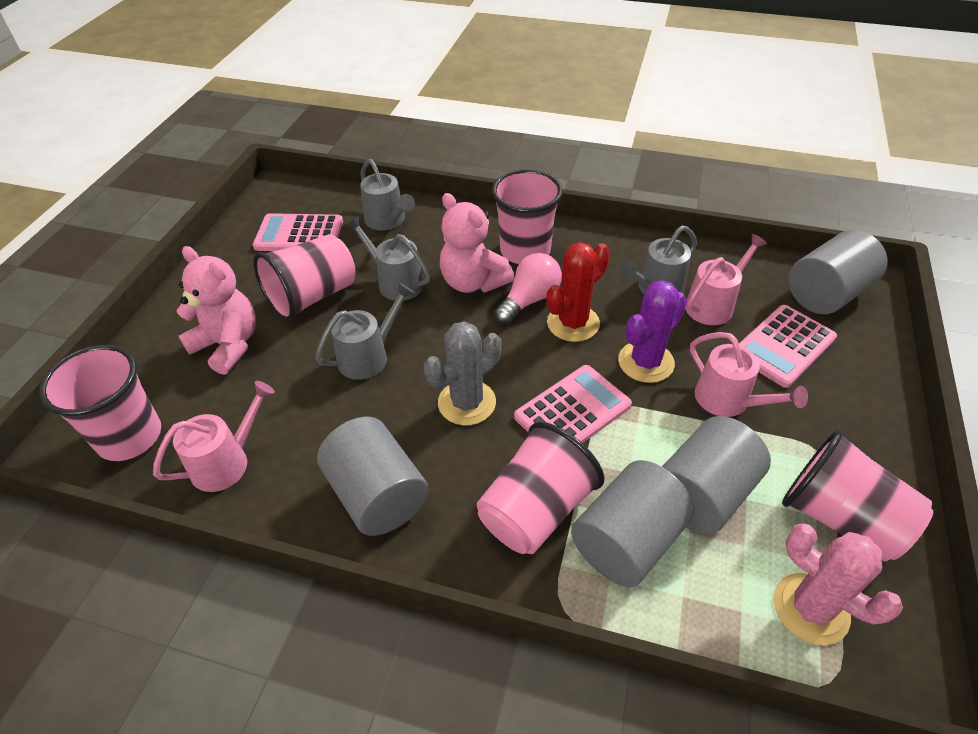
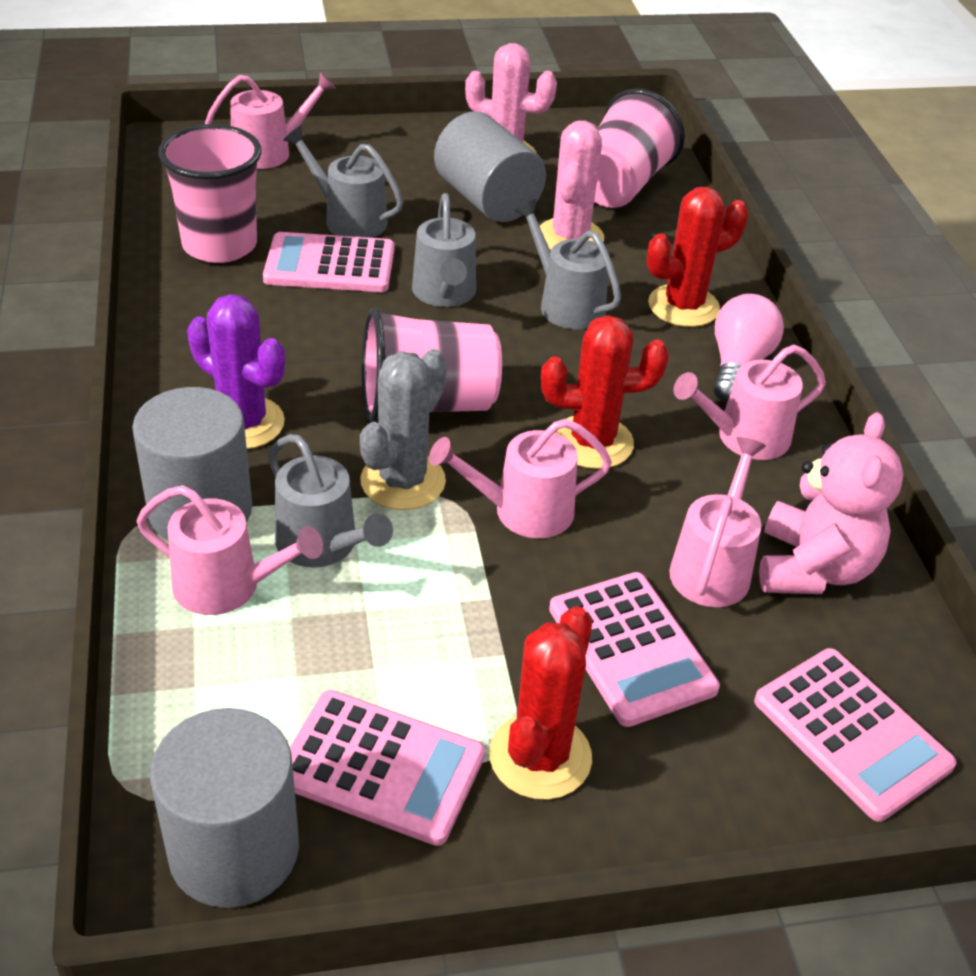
grey cylinder: 4 -> 3
pink cactus: 1 -> 2
pink calculator: 3 -> 4
pink cup: 5 -> 3
pink teddy bear: 2 -> 1
pink watering can: 3 -> 5
red cactus: 1 -> 3

